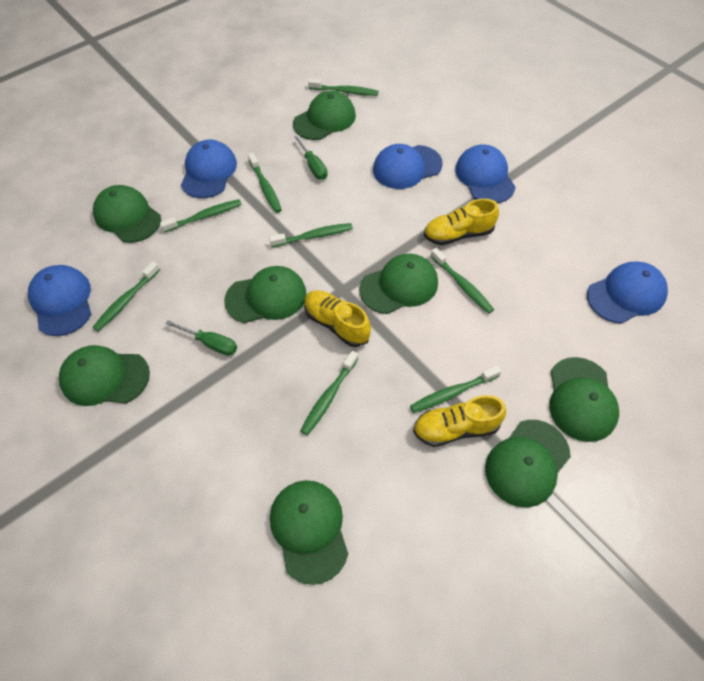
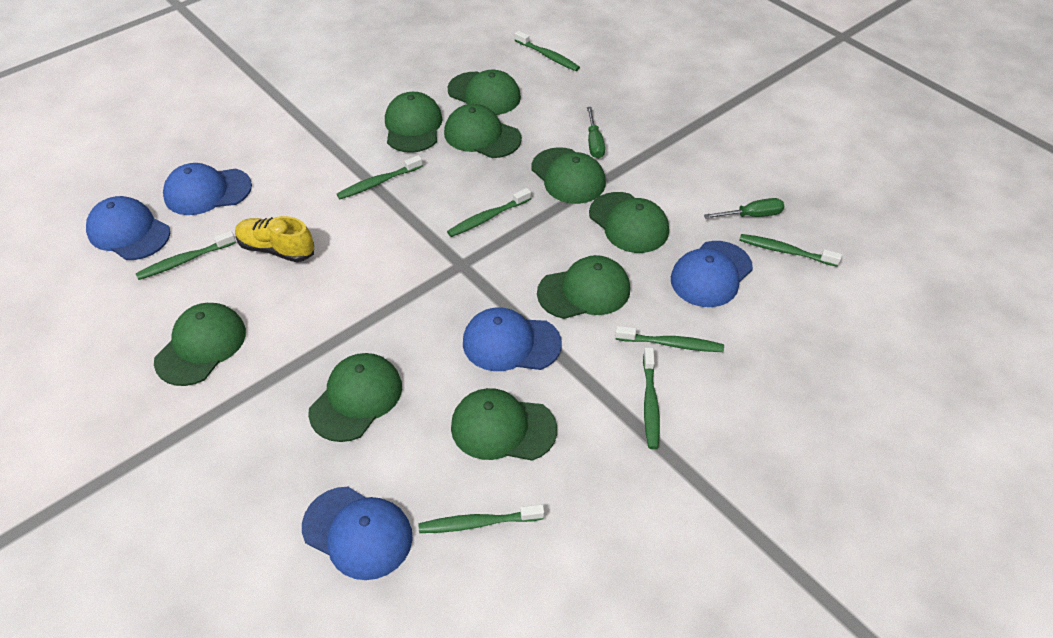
green cap: 8 -> 9
yellow shoe: 3 -> 1

